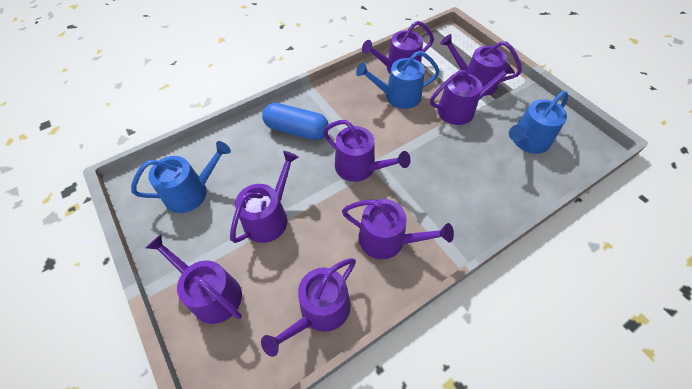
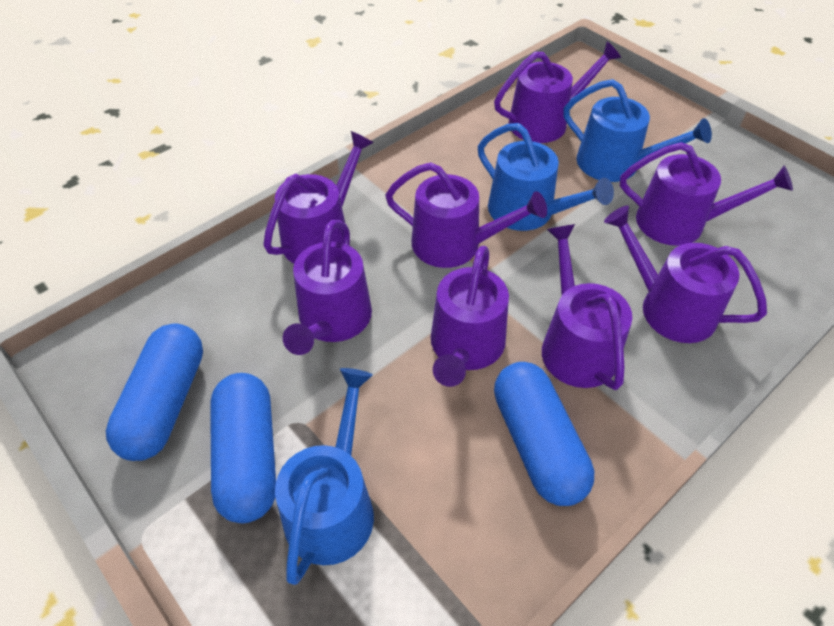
blue capsule: 1 -> 3

